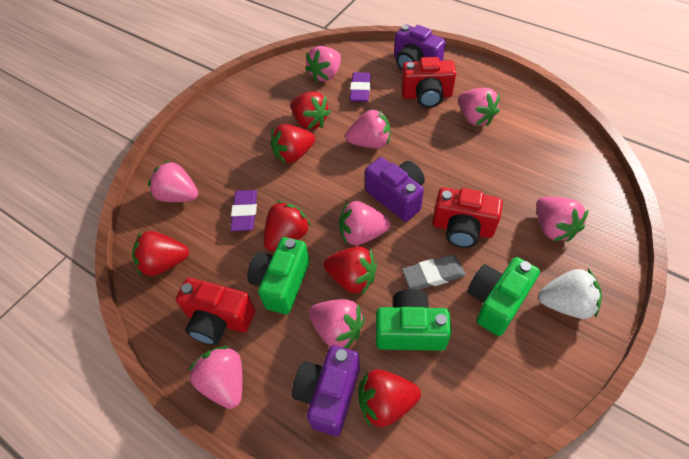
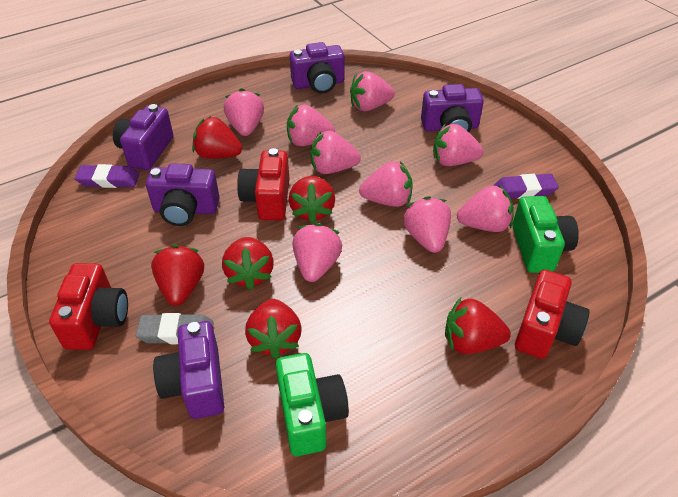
green camera: 3 -> 2
pink strawberry: 8 -> 9
purple camera: 3 -> 5
white strawberry: 1 -> 0

